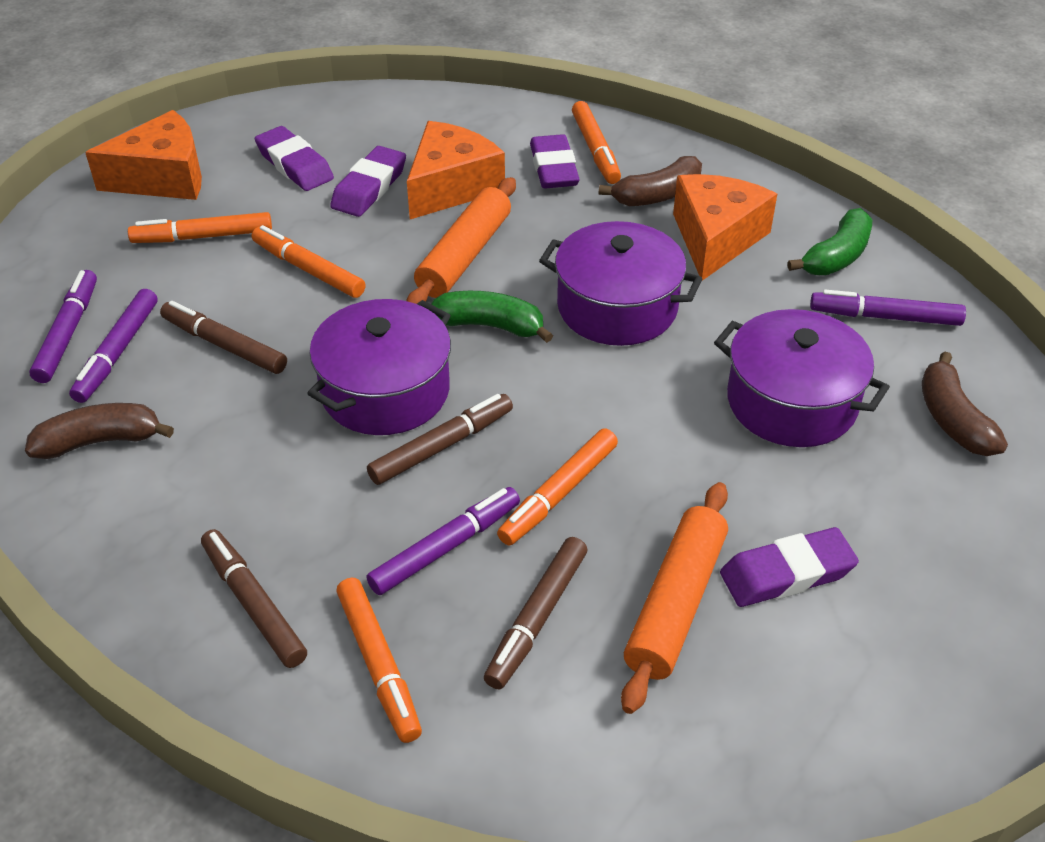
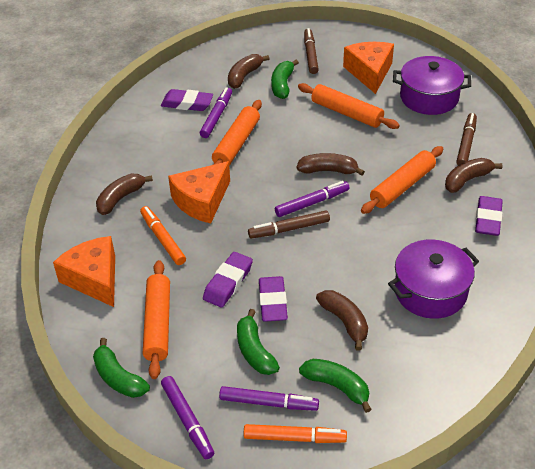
brown banana: 3 -> 5
brown marker: 4 -> 3
green banana: 2 -> 4
orange marker: 5 -> 2
orange rolling pin: 2 -> 4
purple pot: 3 -> 2

